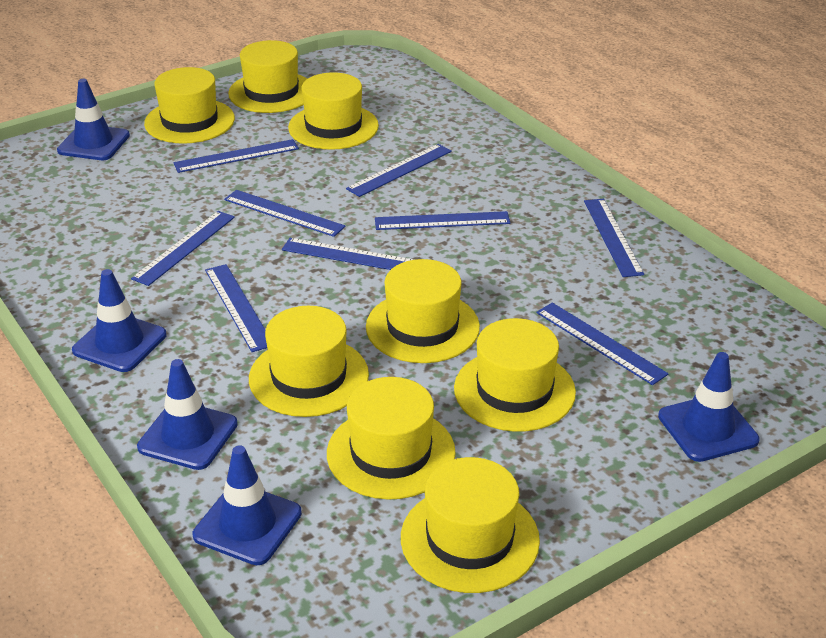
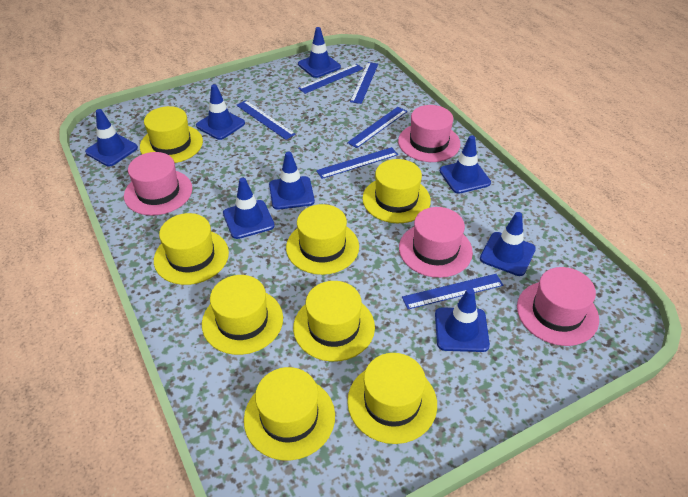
blue ruler: 9 -> 6
blue traffic cone: 5 -> 8
pink hat: 0 -> 4

